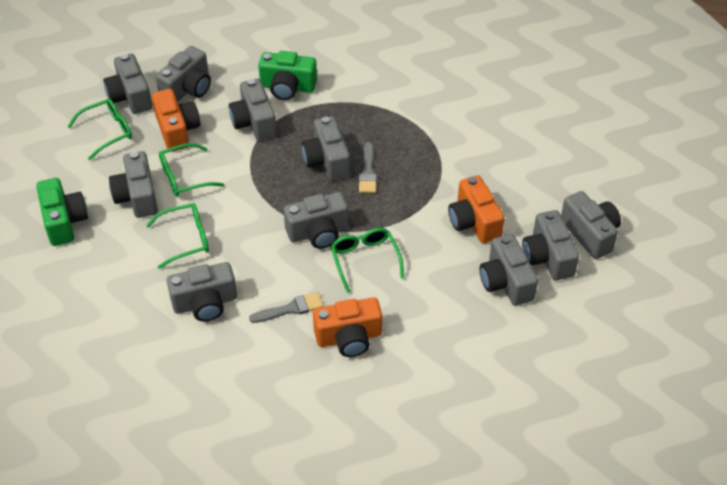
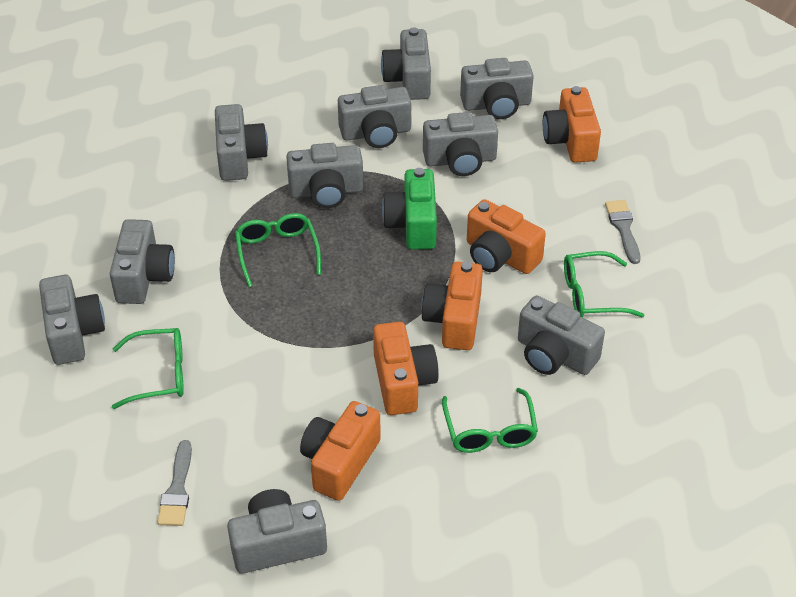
green camera: 2 -> 1
orange camera: 3 -> 5

